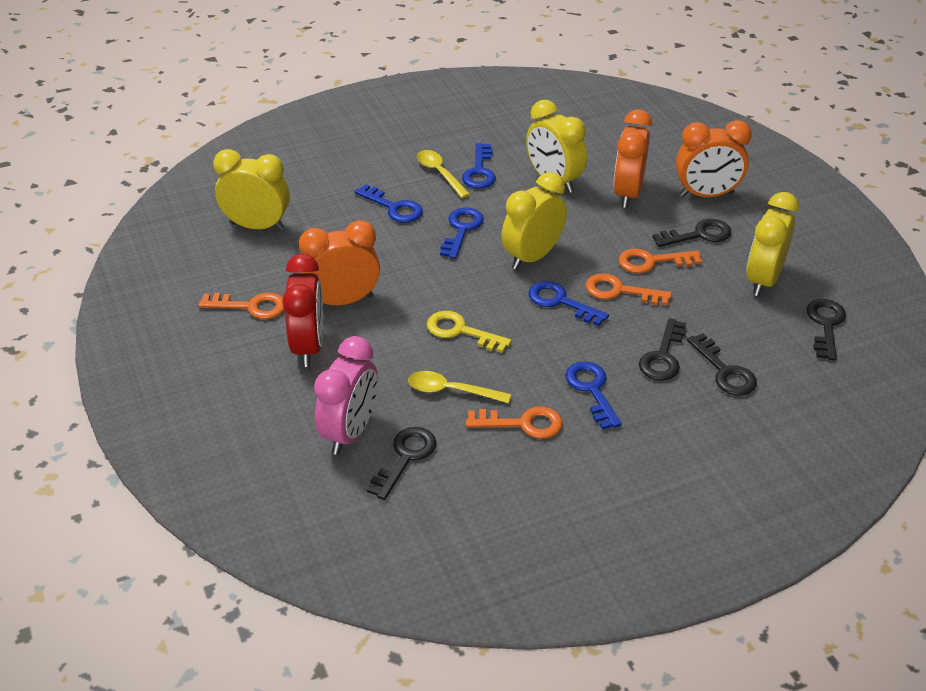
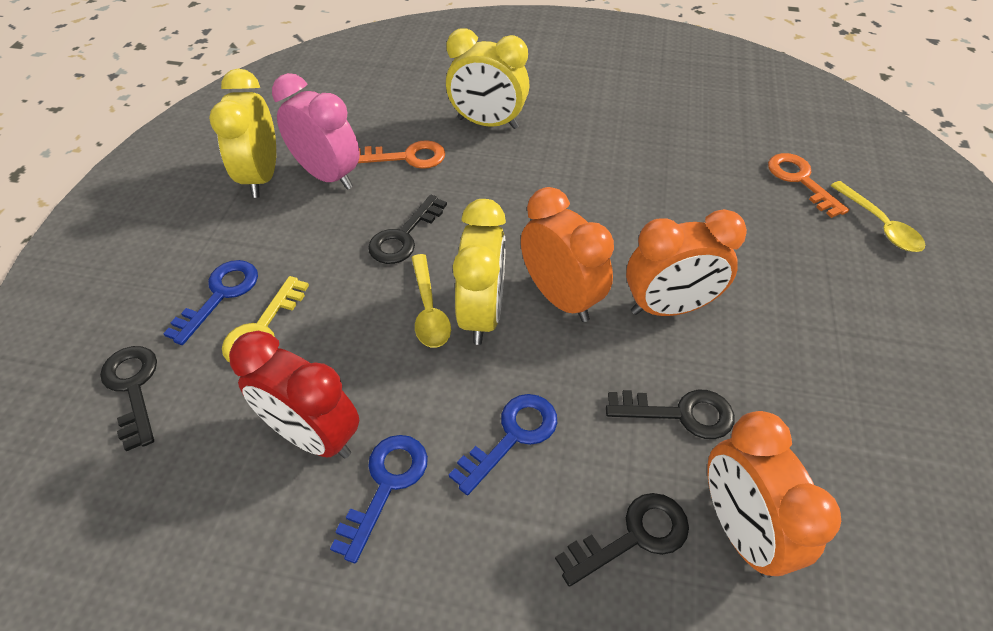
black key: 5 -> 4
blue key: 5 -> 3
orange key: 4 -> 2
yellow clock: 4 -> 3

